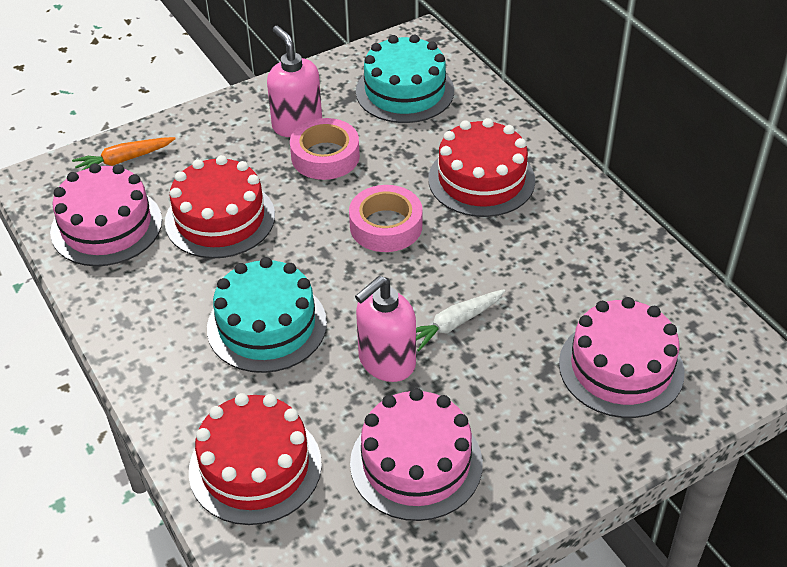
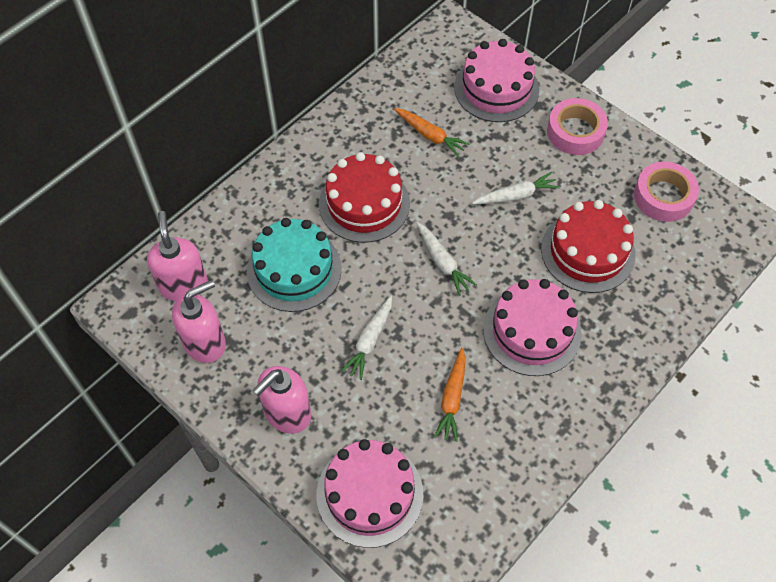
orange carrot: 1 -> 2
pink soap dispenser: 2 -> 3
red cake: 3 -> 2
turquoise cake: 2 -> 1
white carrot: 1 -> 3

